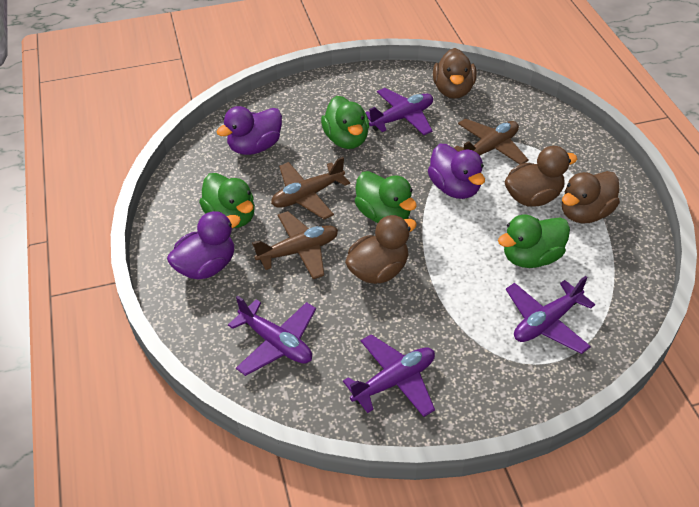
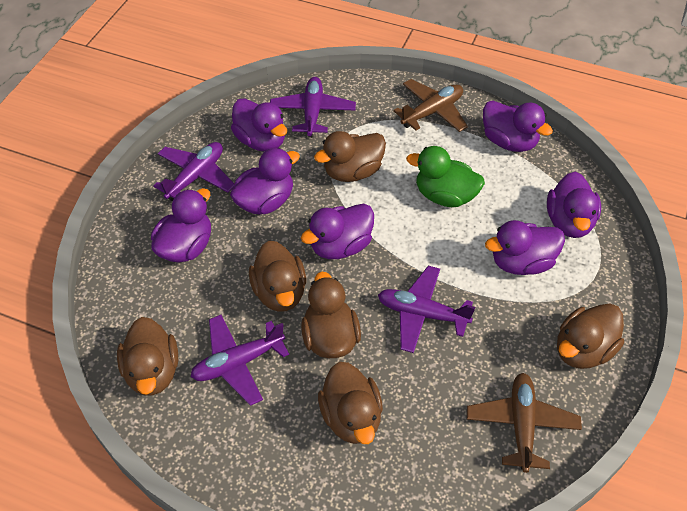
brown duck: 4 -> 6
brown plane: 3 -> 2
green duck: 4 -> 1
purple duck: 3 -> 7

